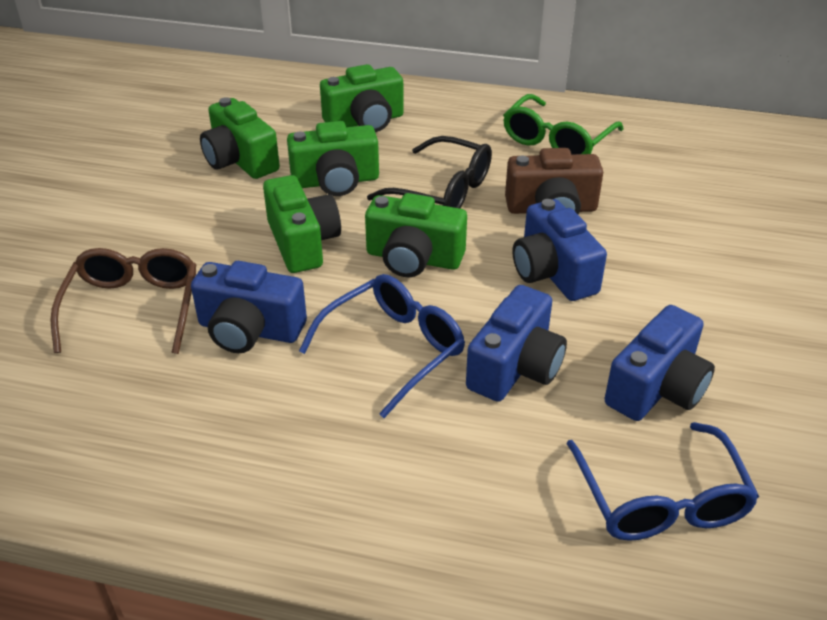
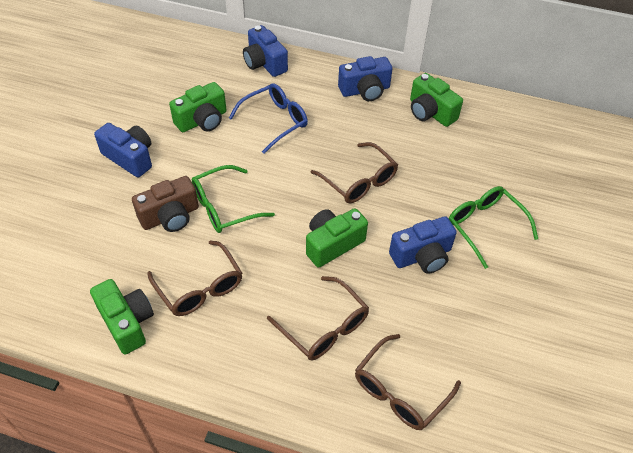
black glasses: 1 -> 0
blue glasses: 2 -> 1
brown glasses: 1 -> 4
green camera: 5 -> 4
green glasses: 1 -> 2

